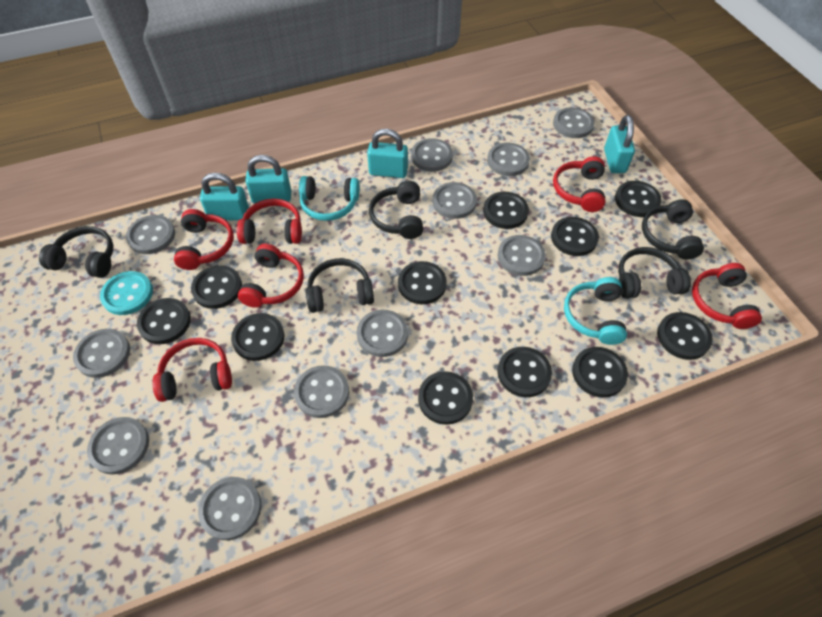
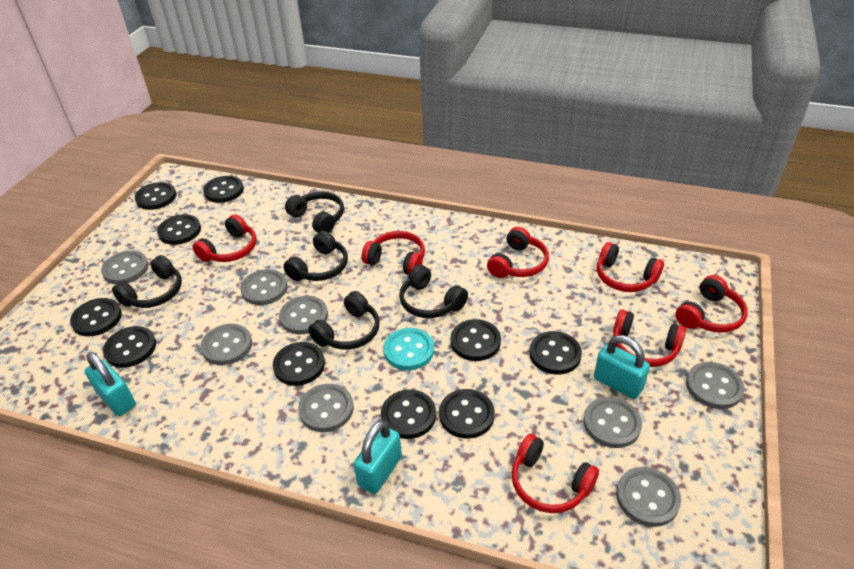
black button: 11 -> 10
grey button: 11 -> 8
red headphones: 6 -> 7
turquoise headphones: 2 -> 0
turquoise padlock: 4 -> 3

